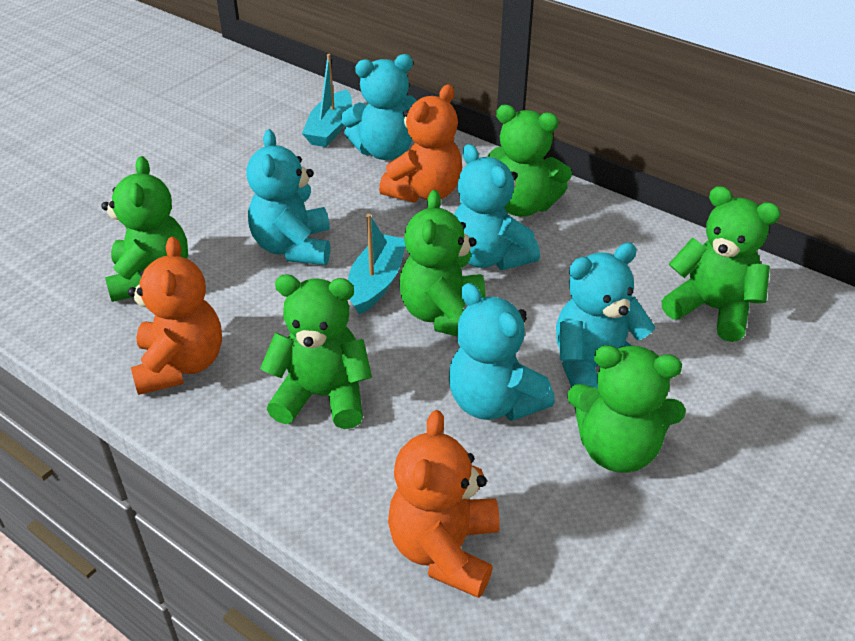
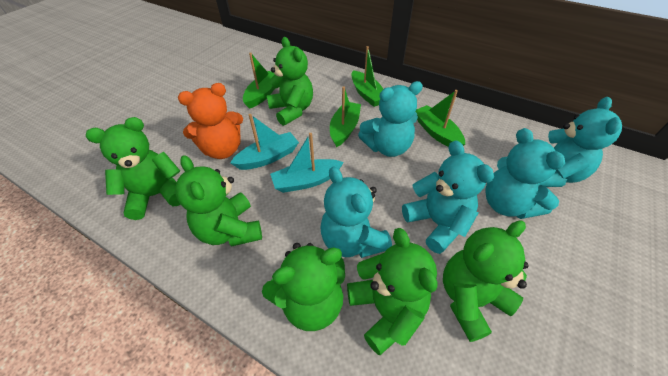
green boat: 0 -> 4
orange teddy bear: 3 -> 1

